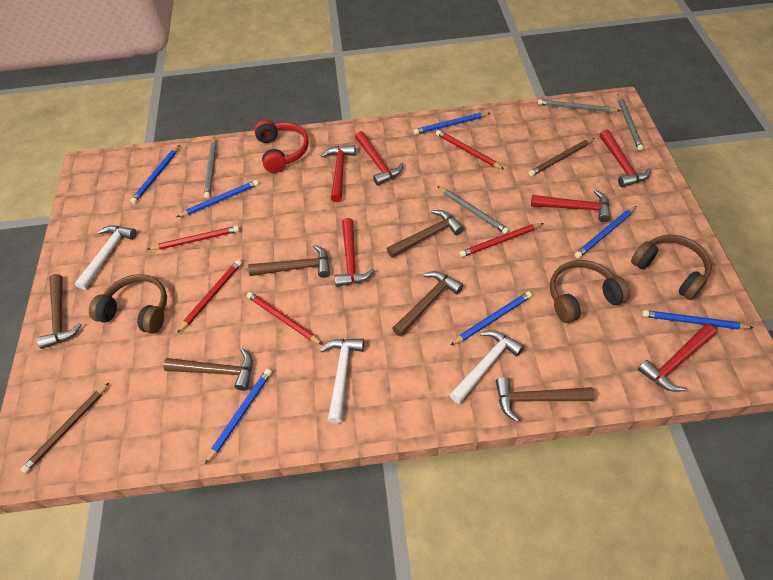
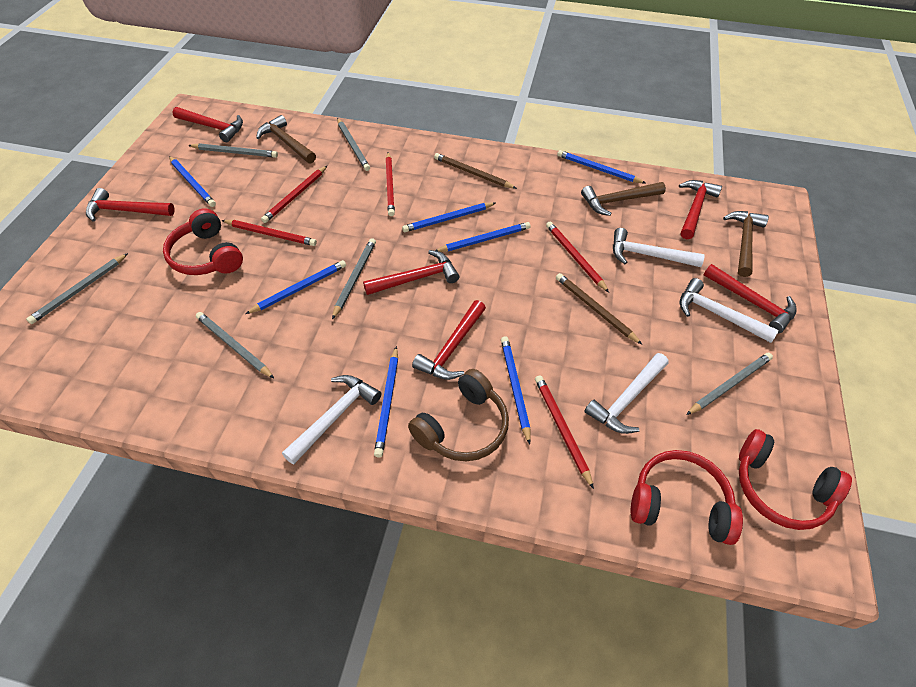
brown hammer: 6 -> 3
brown headphones: 3 -> 1
grey pencil: 4 -> 6
red headphones: 1 -> 3
white hammer: 3 -> 4

